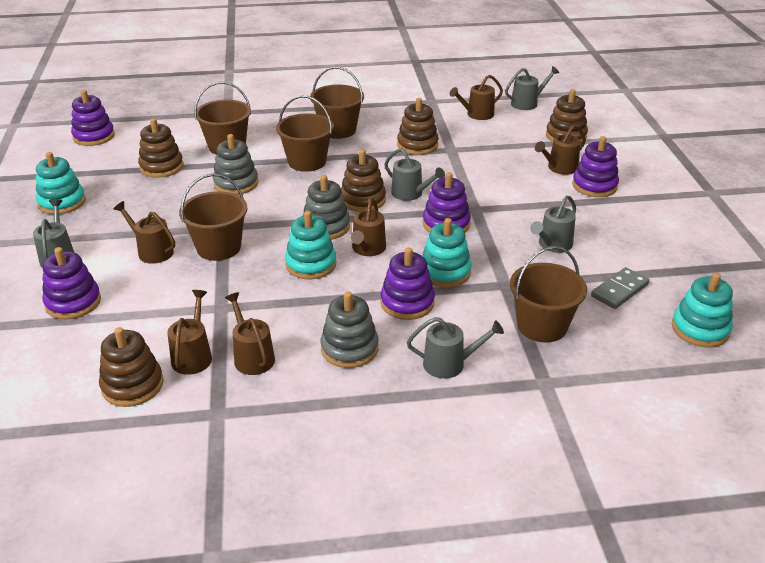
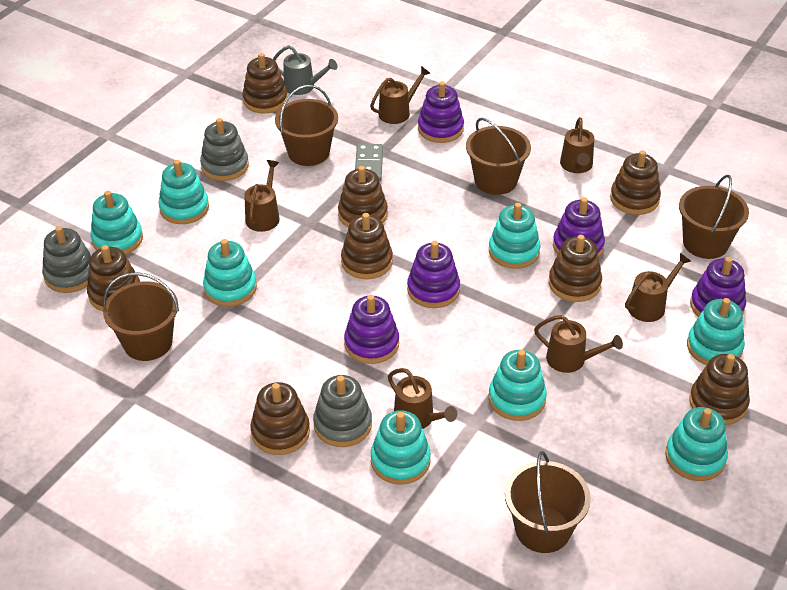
brown stacking toy: 5 -> 8
grey watering can: 5 -> 1
turquoise stacking toy: 4 -> 8

